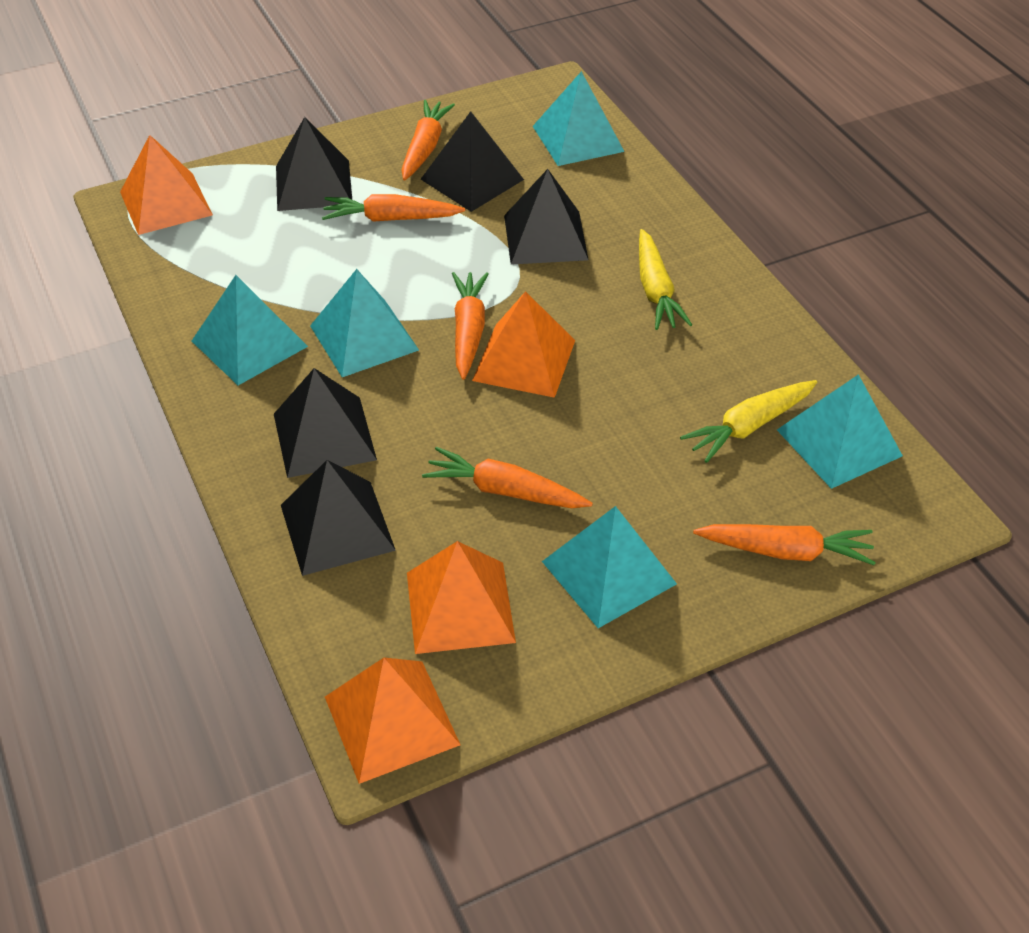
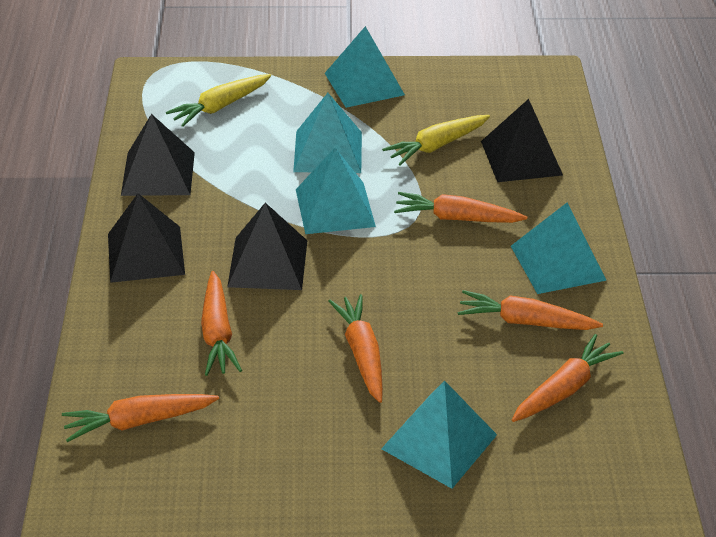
black pyramid: 5 -> 4
orange carrot: 5 -> 6
orange pyramid: 4 -> 0

